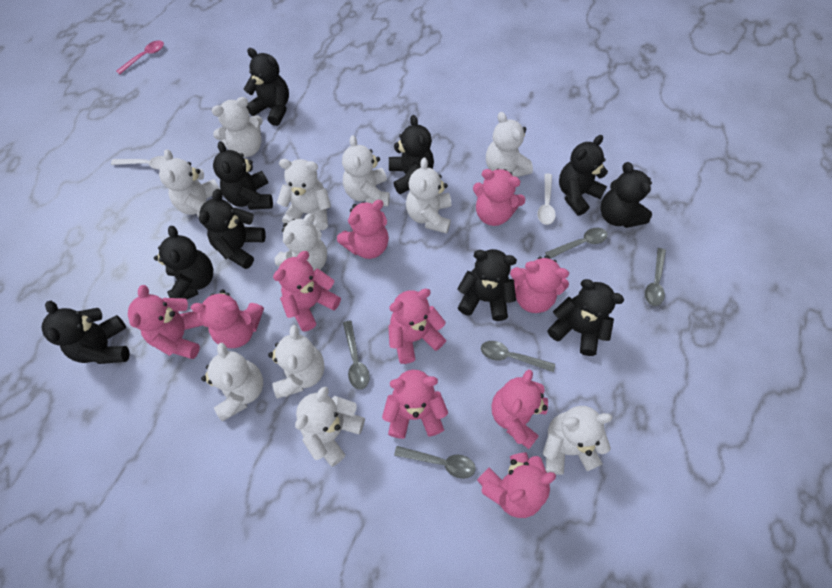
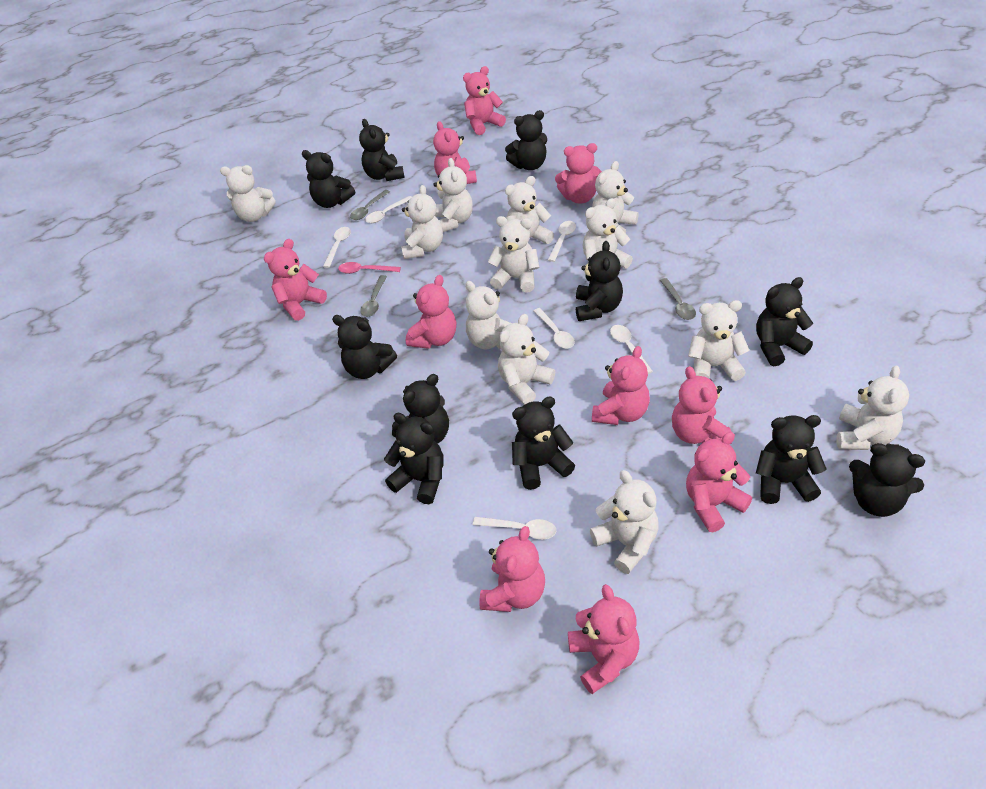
black teddy bear: 10 -> 11
grey spoon: 5 -> 3
white spoon: 2 -> 6
white teddy bear: 11 -> 12

